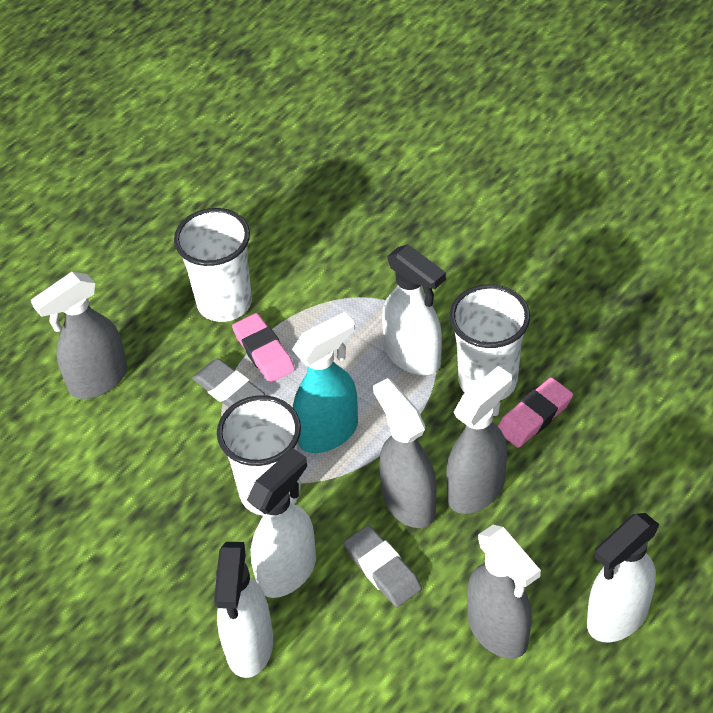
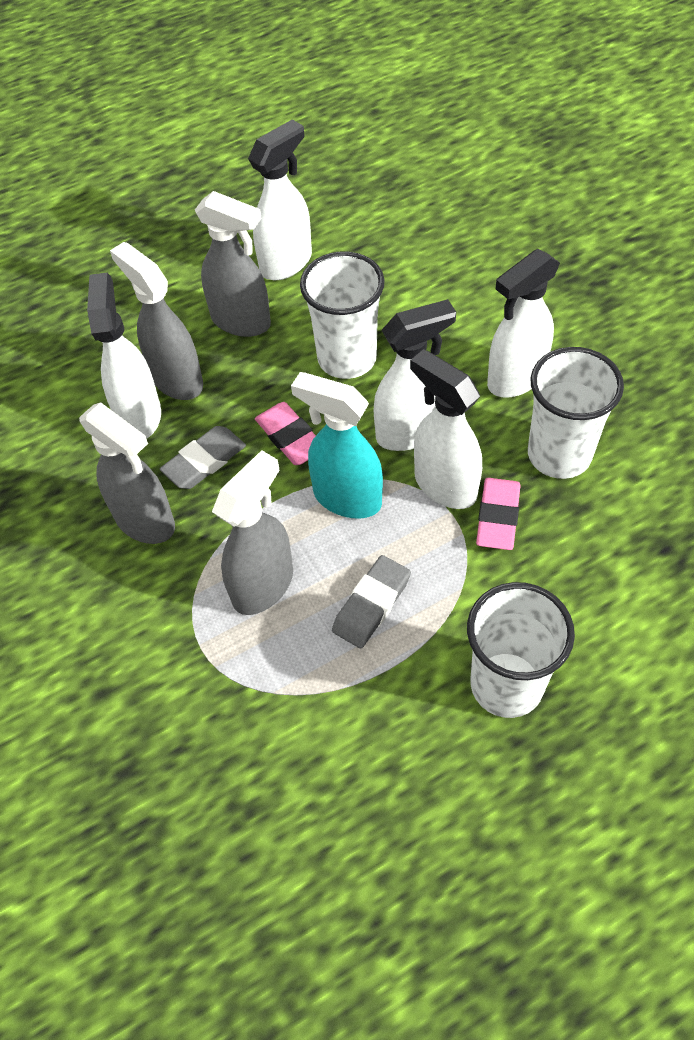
white spray bottle: 4 -> 5

